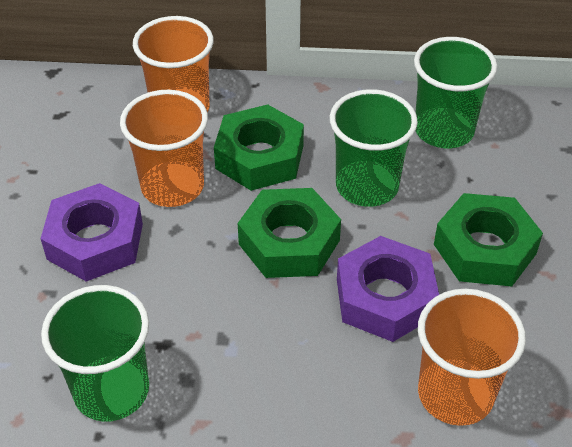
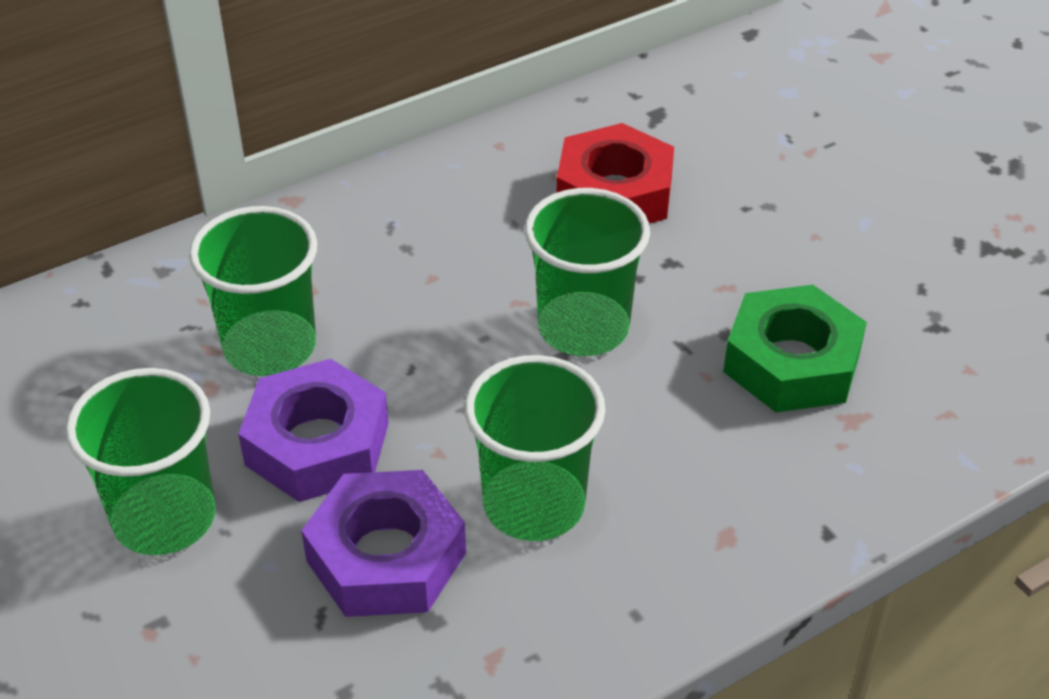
green cup: 3 -> 4
green nut: 3 -> 1
orange cup: 3 -> 0
red nut: 0 -> 1

